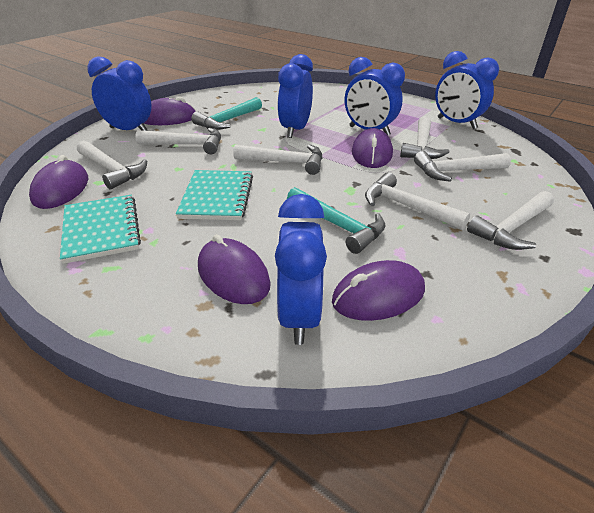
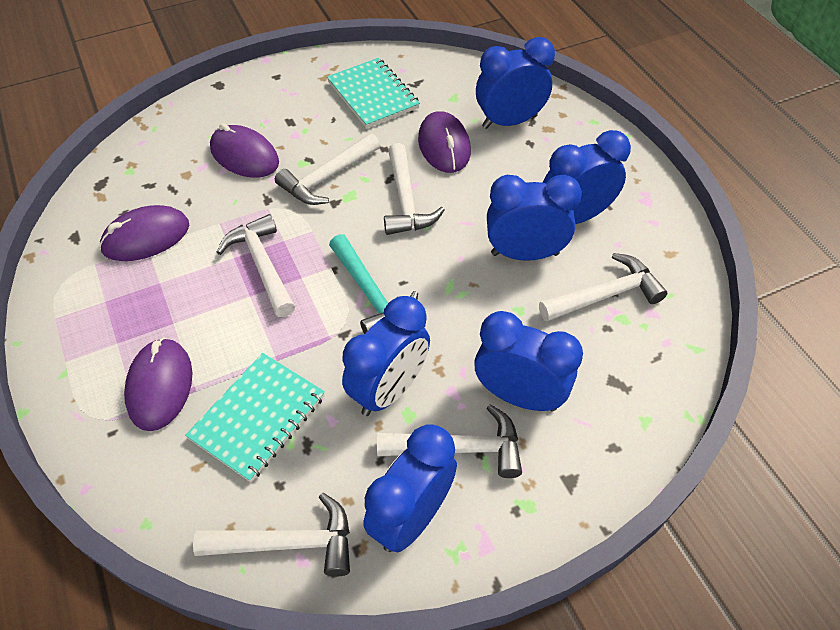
blue clock: 5 -> 6
purple mouse: 5 -> 4
turquoise hammer: 2 -> 1
white hammer: 7 -> 6

